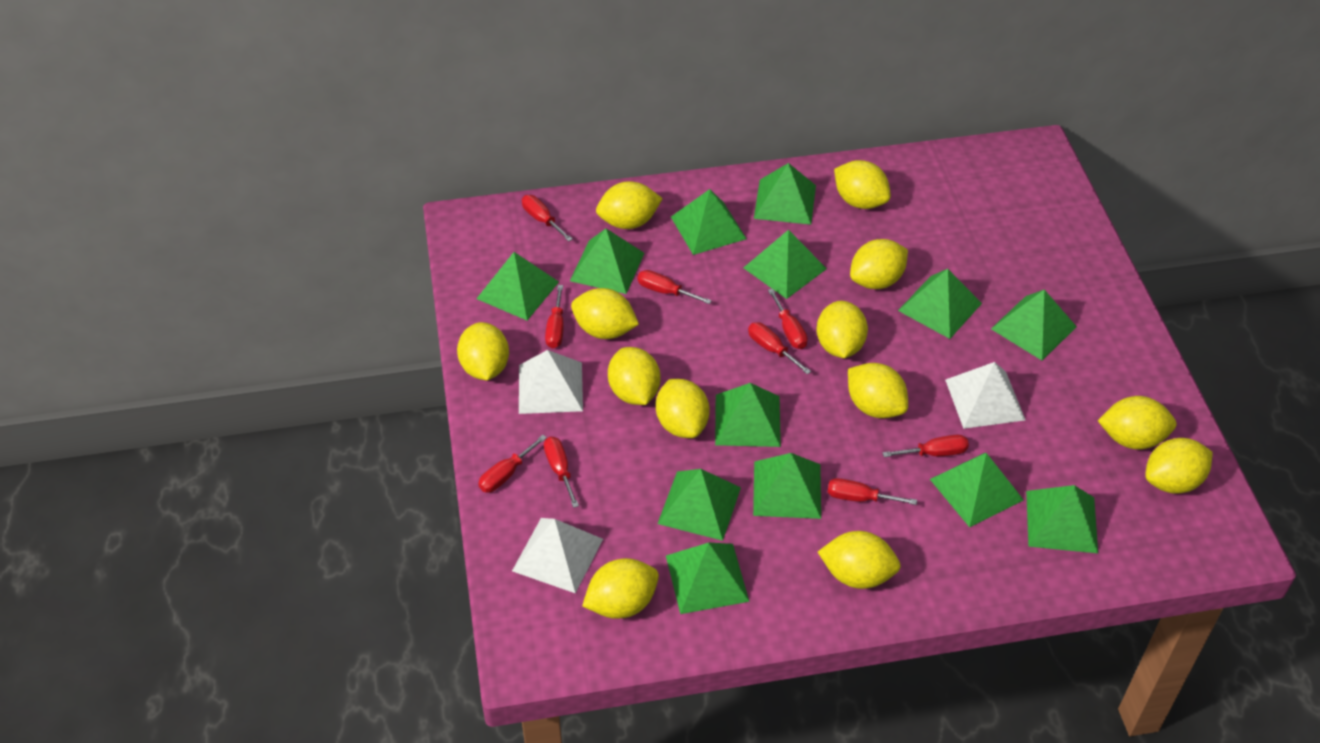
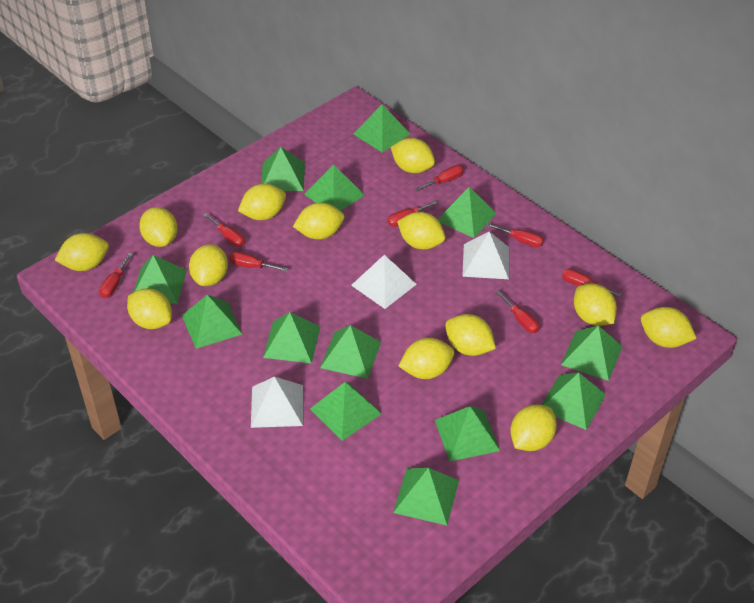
red screwdriver: 9 -> 8

